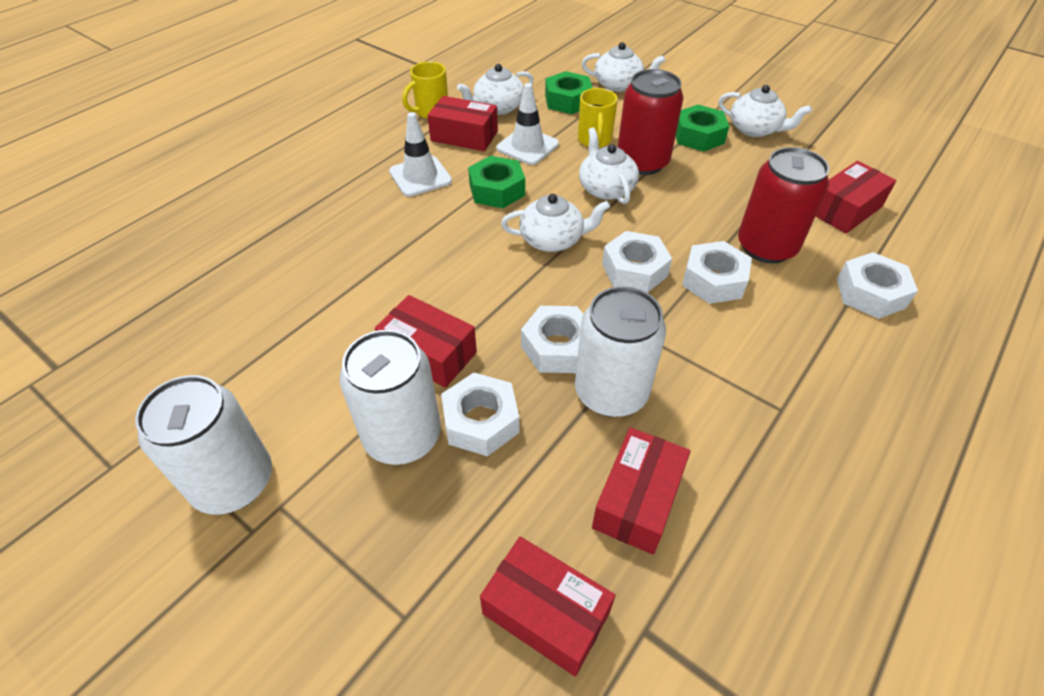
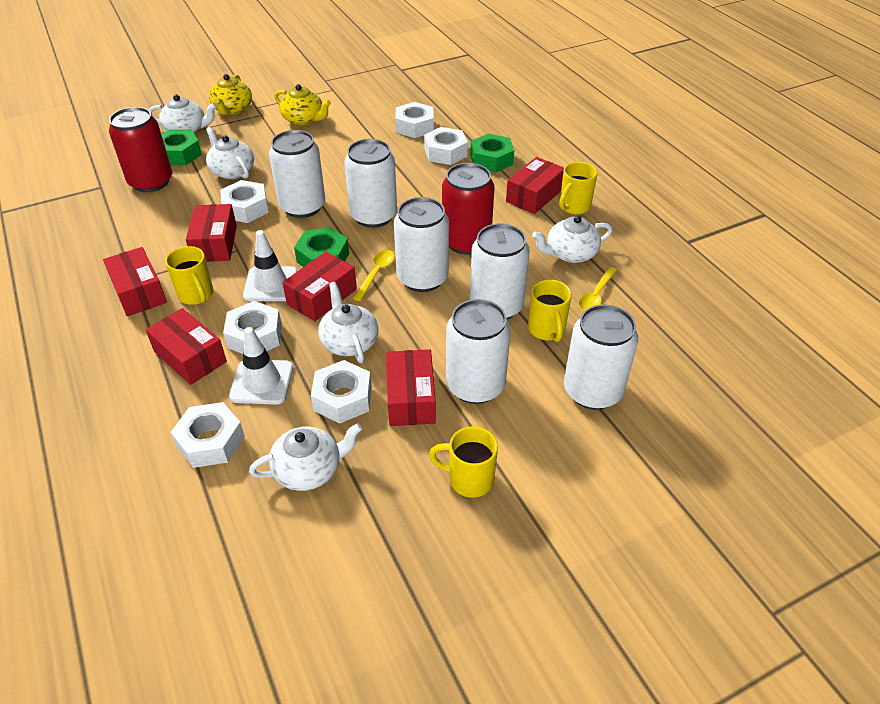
red box: 5 -> 6
white can: 3 -> 6
white nut: 5 -> 6
yellow mug: 2 -> 4
yellow spoon: 0 -> 2
yellow teapot: 0 -> 2

